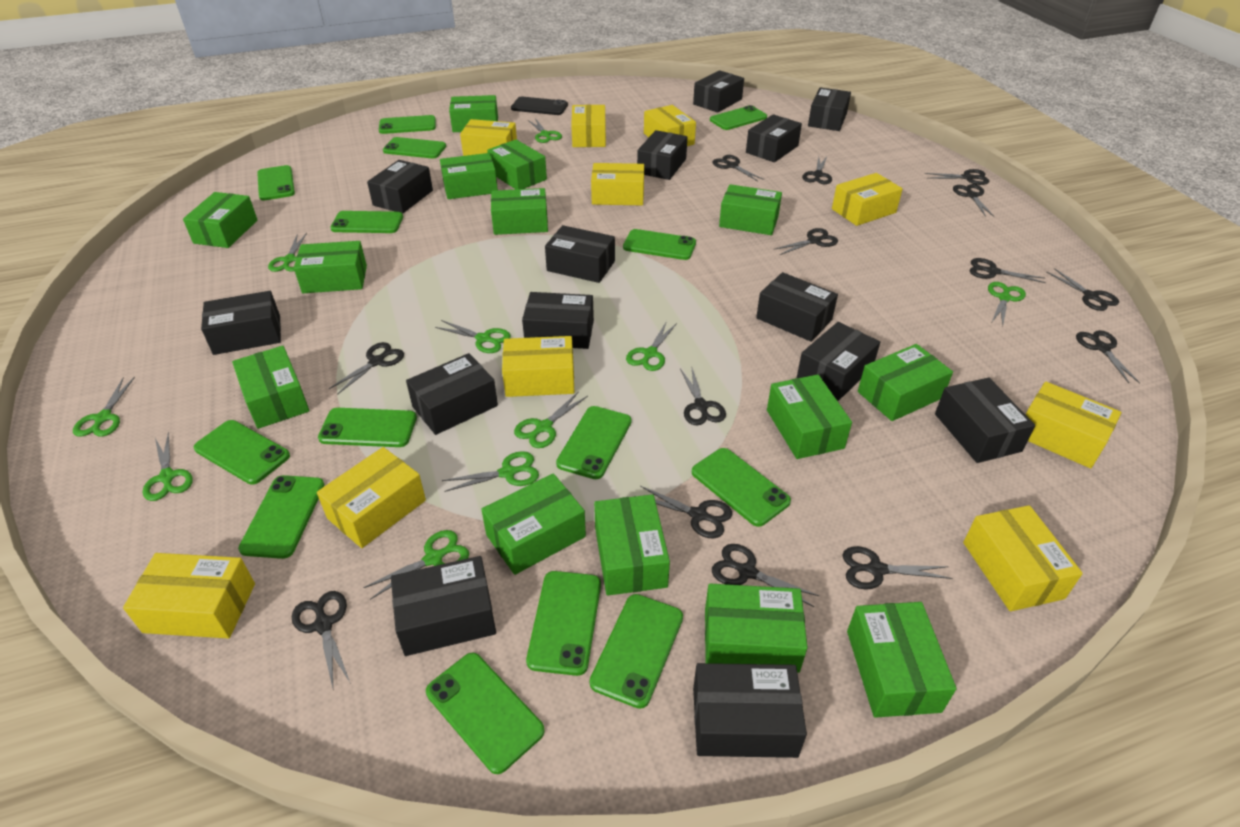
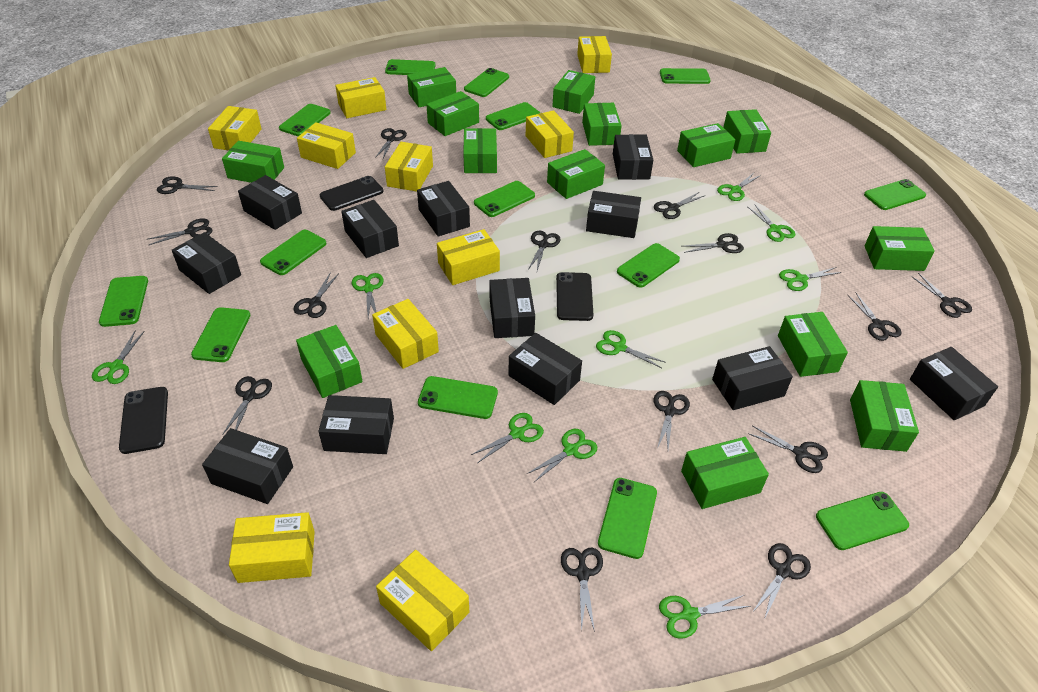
black box: 14 -> 12
black phone: 1 -> 3
green scissors: 10 -> 9

